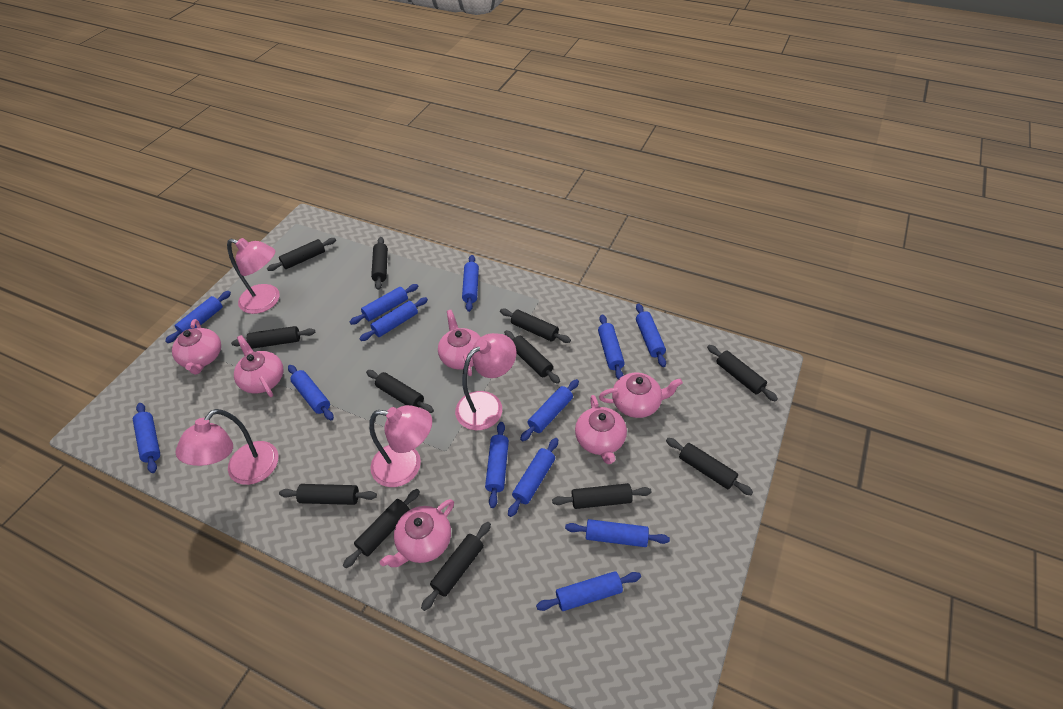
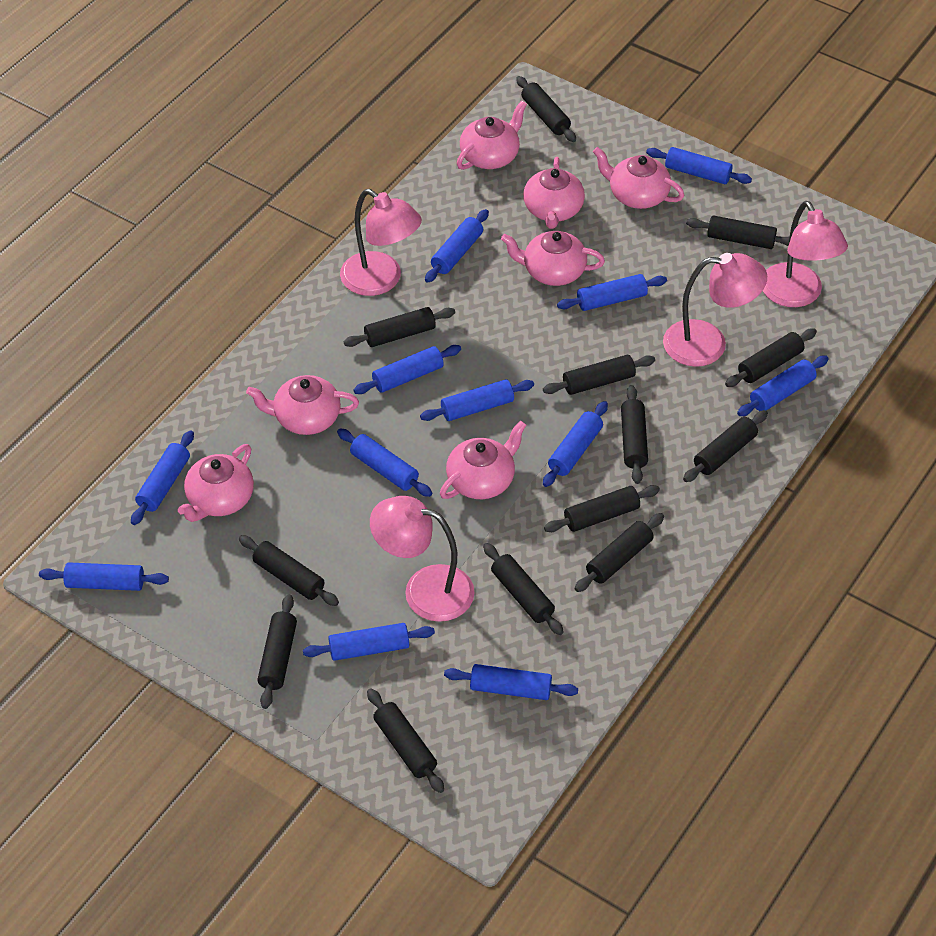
black rolling pin: 12 -> 13
blue rolling pin: 13 -> 12
pink teapot: 6 -> 7

